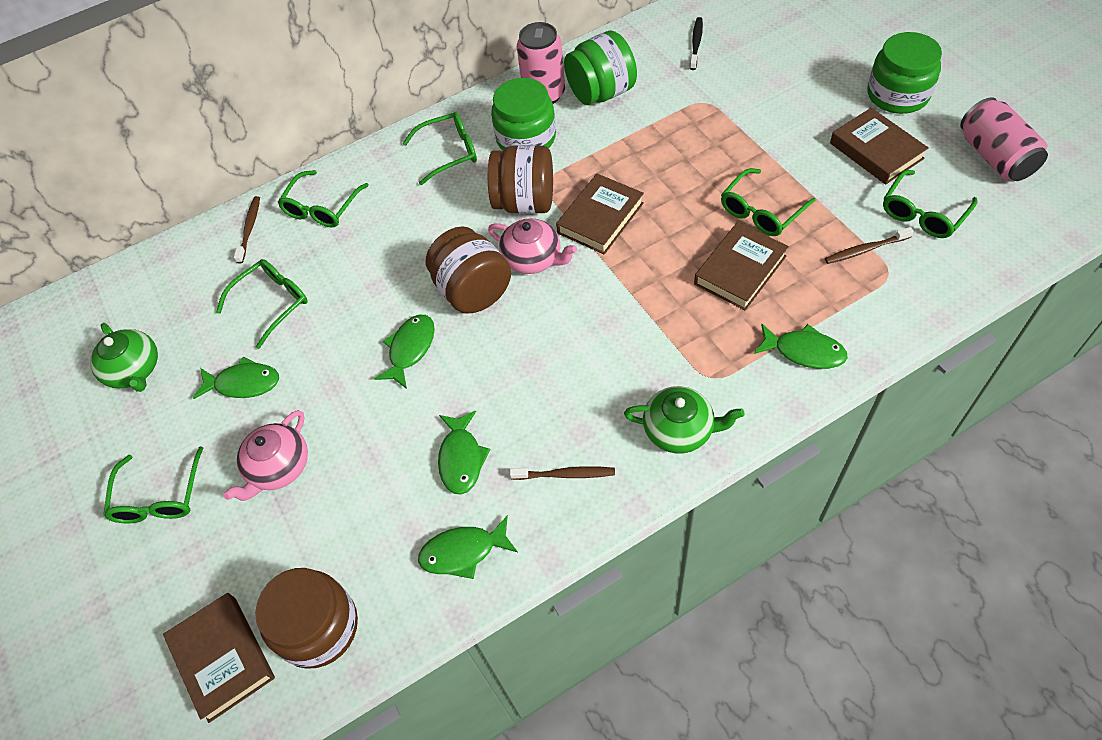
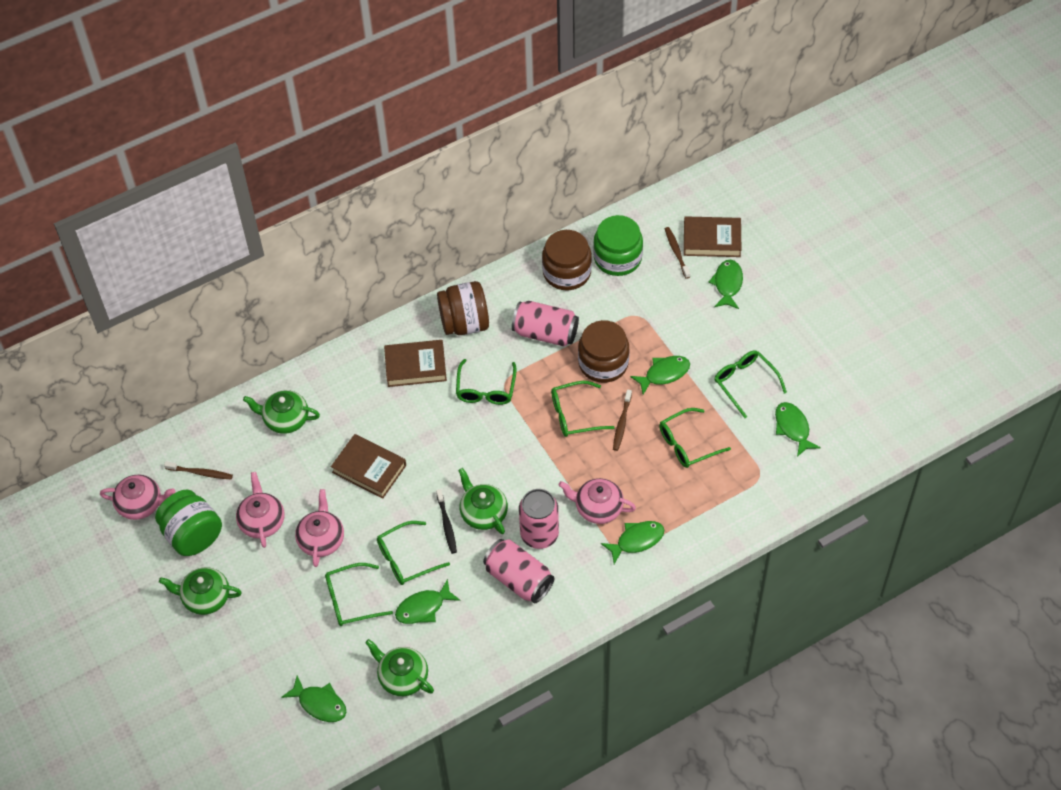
brown book: 4 -> 3
green fish: 5 -> 6
green jar: 3 -> 2
green teapot: 2 -> 4
pink can: 2 -> 3
pink teapot: 2 -> 4

